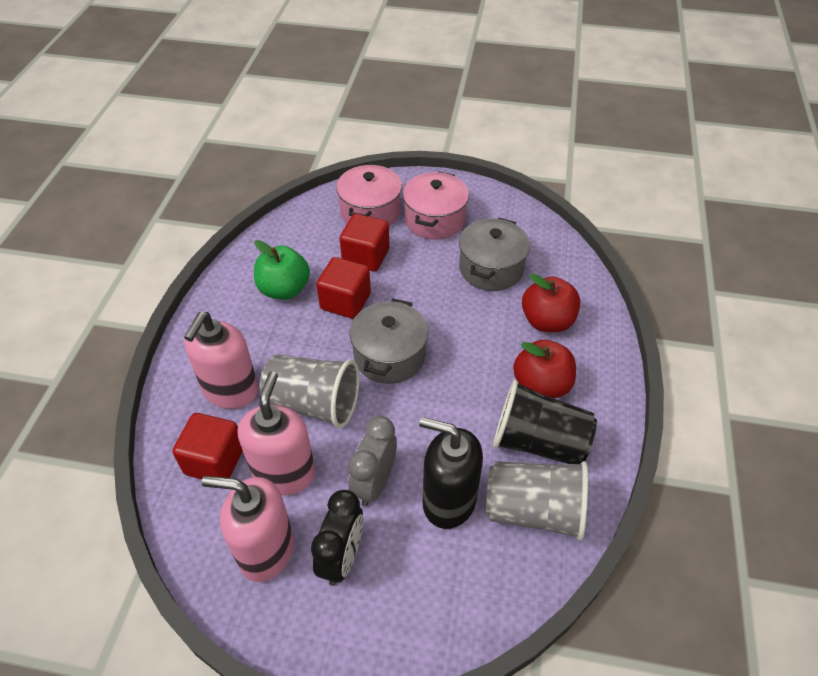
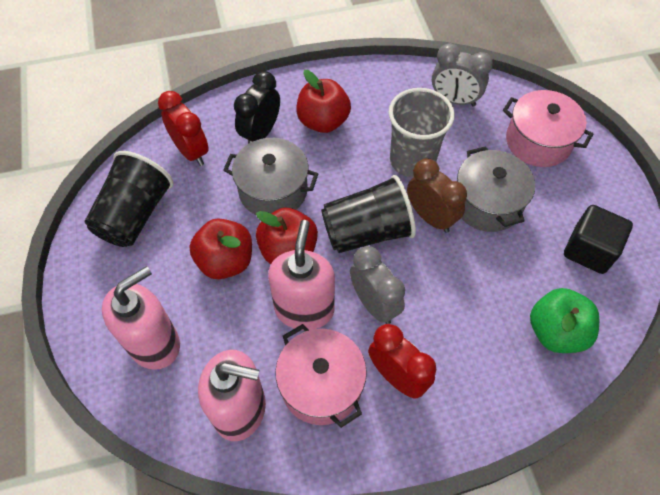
black cube: 0 -> 1
black cup: 1 -> 2
black soap dispenser: 1 -> 0
brown clock: 0 -> 1
grey clock: 1 -> 2
grey cup: 2 -> 1
red apple: 2 -> 3
red clock: 0 -> 2
red cube: 3 -> 0

